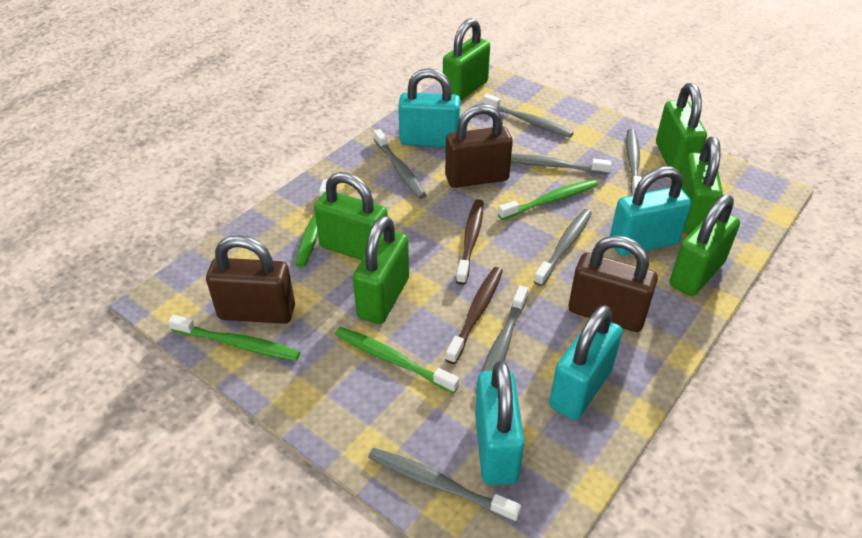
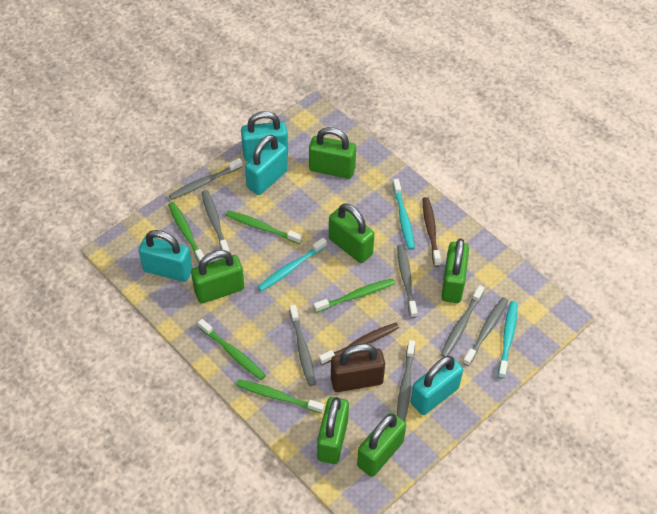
brown padlock: 3 -> 1
green toothbrush: 4 -> 5
turquoise toothbrush: 0 -> 3

